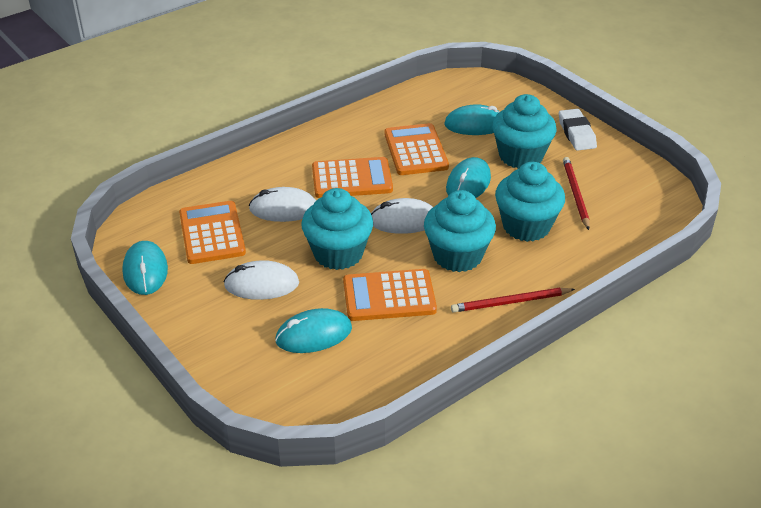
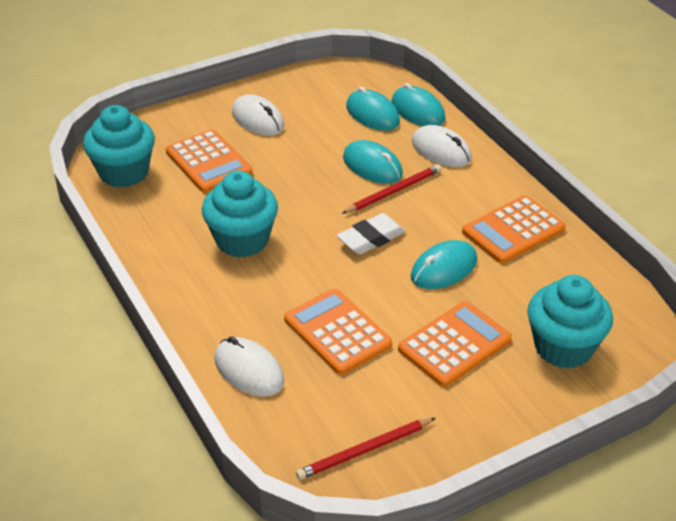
turquoise cupcake: 4 -> 3

